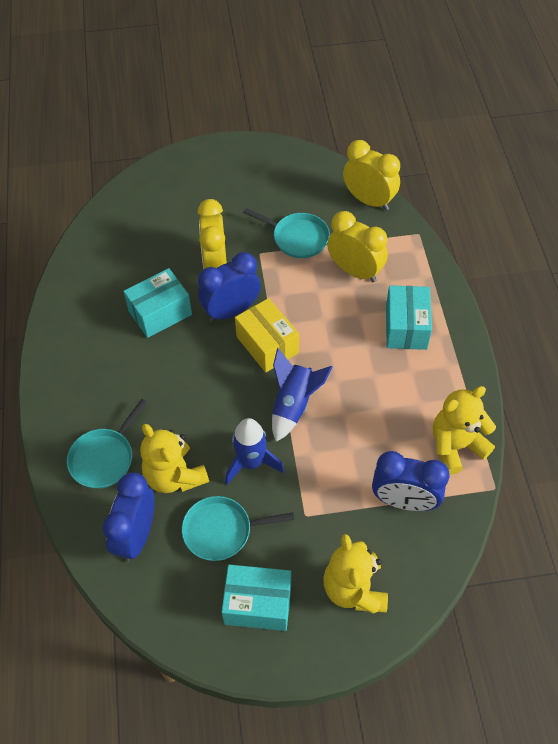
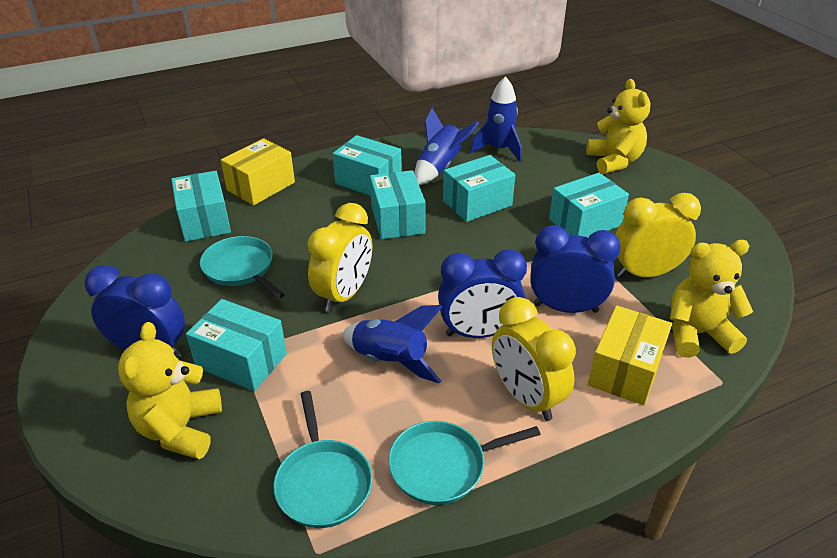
blue rocket: 2 -> 3
turquoise box: 3 -> 6
yellow box: 1 -> 2

